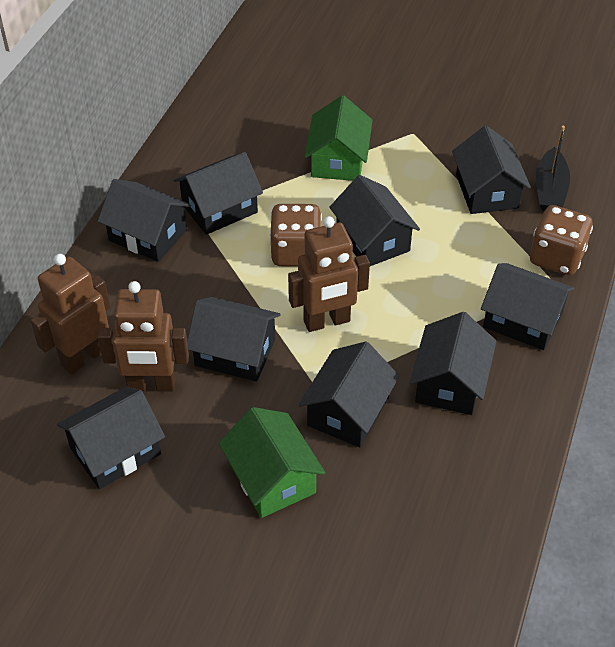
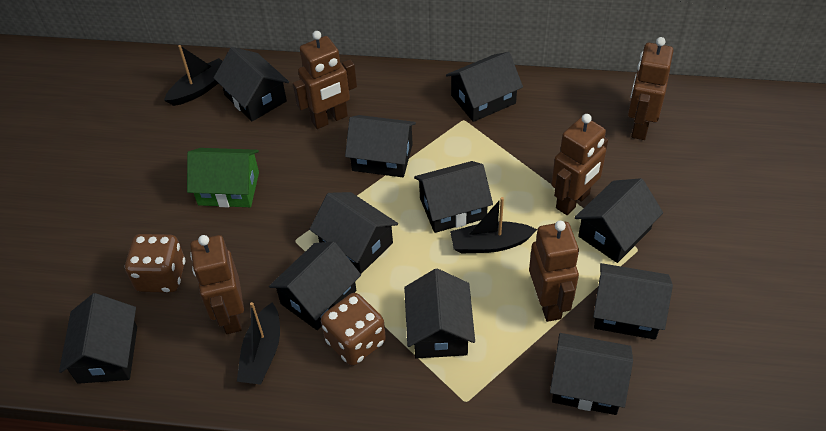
black boat: 1 -> 3
black house: 9 -> 11
brown robot: 3 -> 5
green house: 2 -> 1

